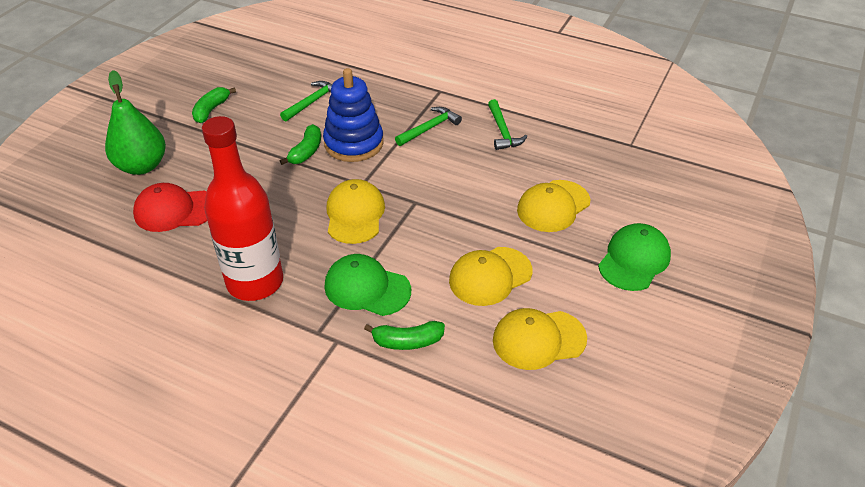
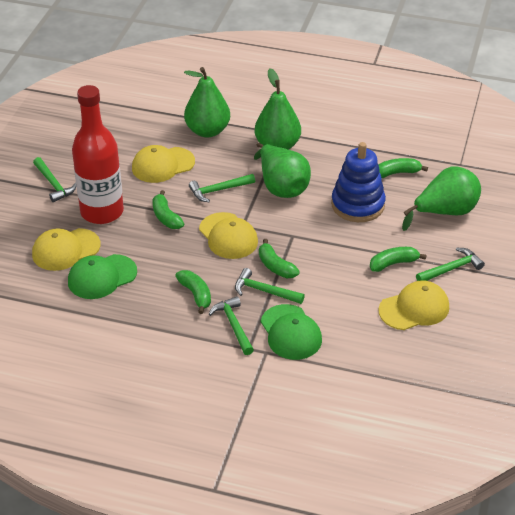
green banana: 3 -> 5
green hammer: 3 -> 5
green pear: 1 -> 4
red cap: 1 -> 0

